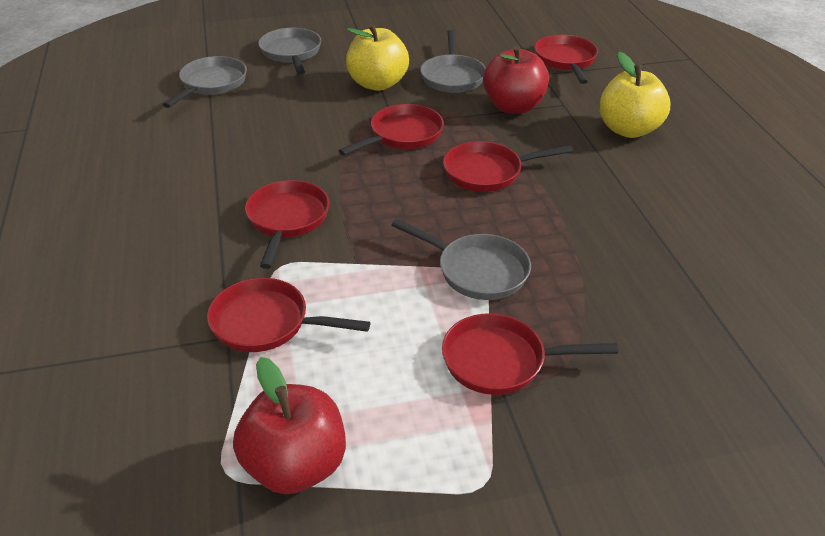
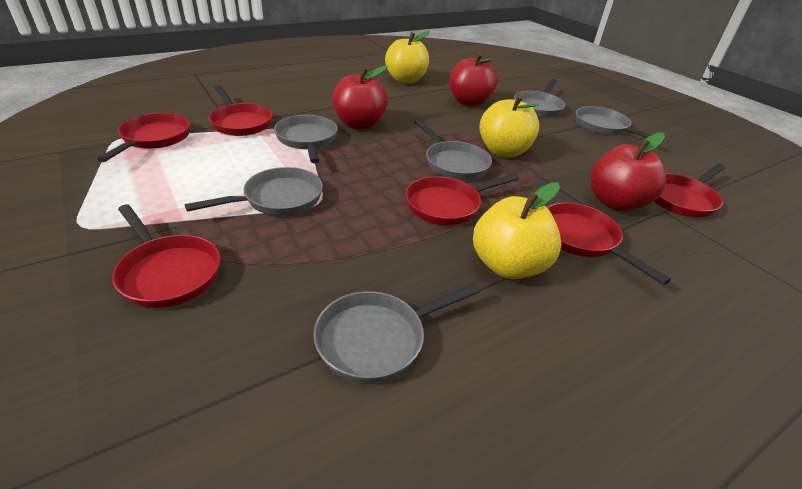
grey pan: 4 -> 6
red apple: 2 -> 3
yellow apple: 2 -> 3

